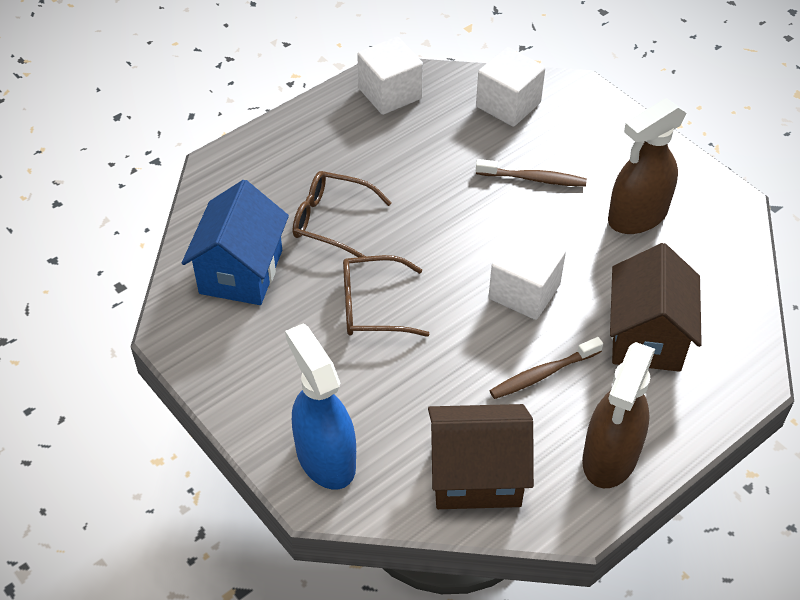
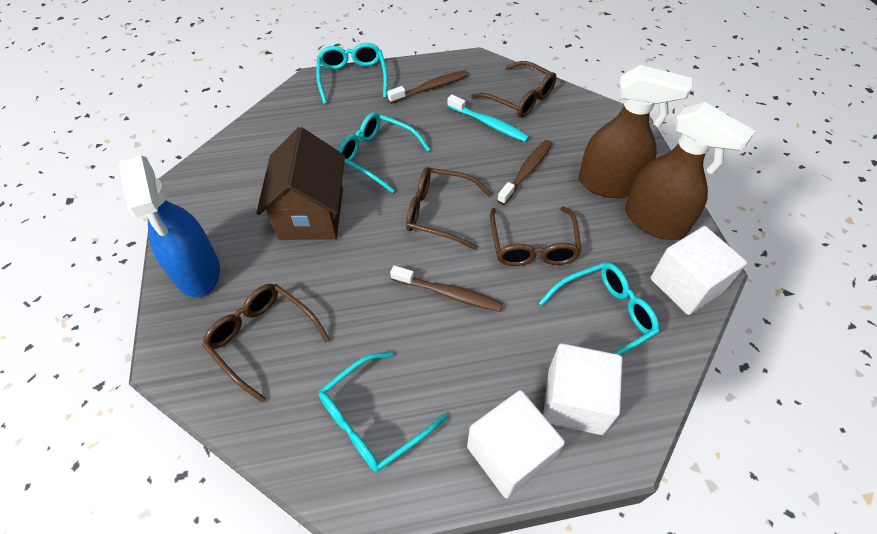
blue house: 1 -> 0
brown glasses: 2 -> 4
brown house: 2 -> 1
brown toothbrush: 2 -> 3
turquoise glasses: 0 -> 4
turquoise toothbrush: 0 -> 1

